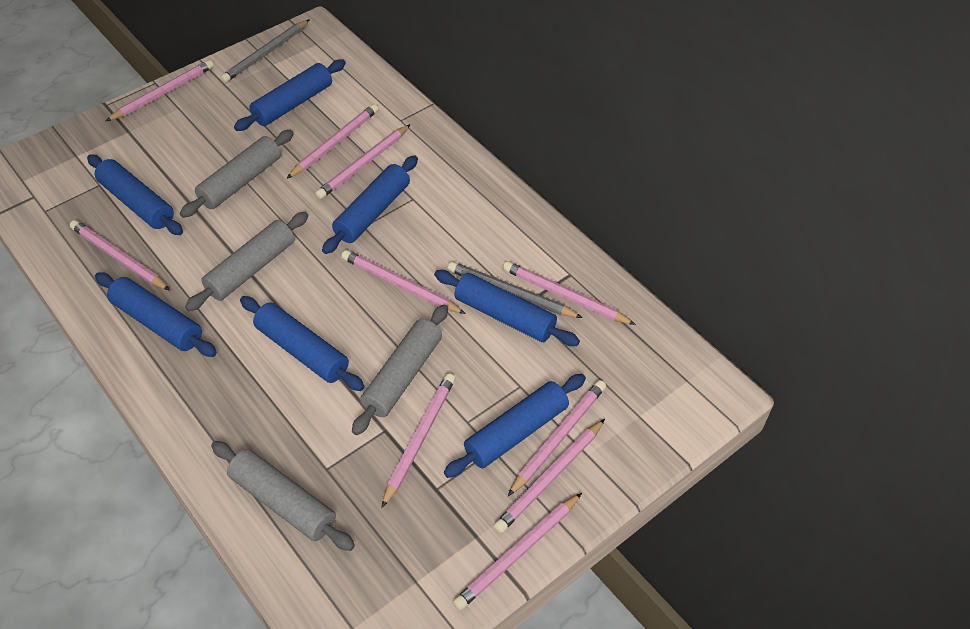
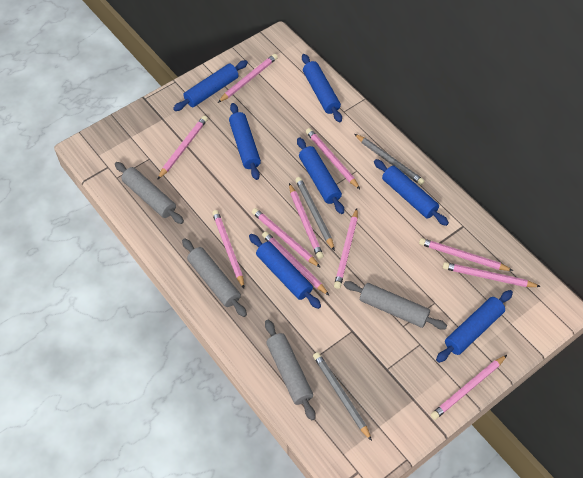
grey pencil: 2 -> 3
pink pencil: 10 -> 11

